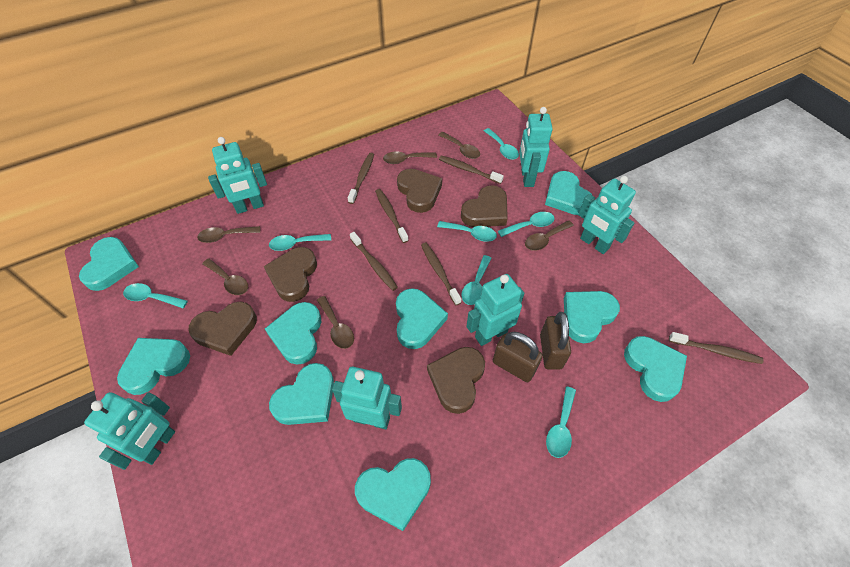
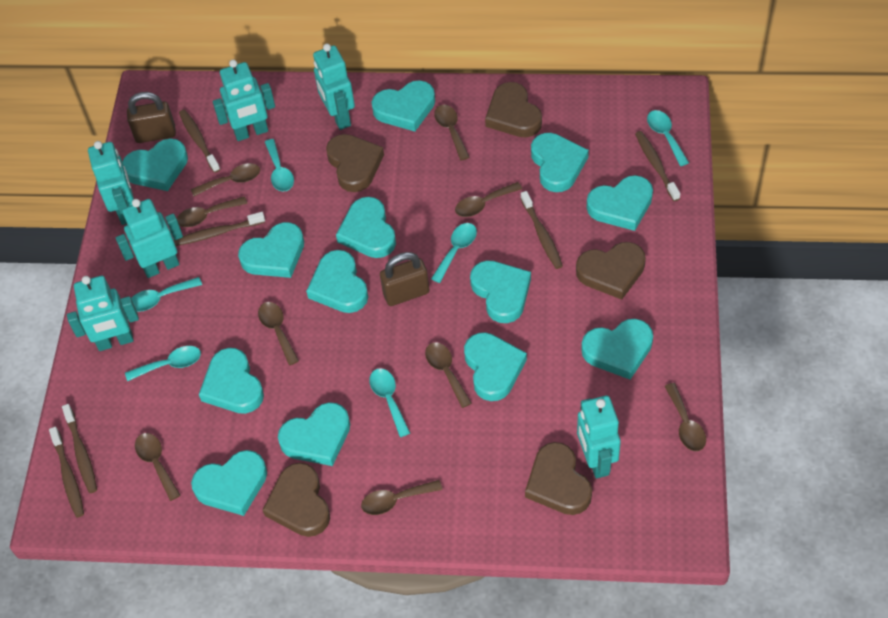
brown spoon: 6 -> 9
turquoise heart: 9 -> 13
turquoise spoon: 7 -> 6

